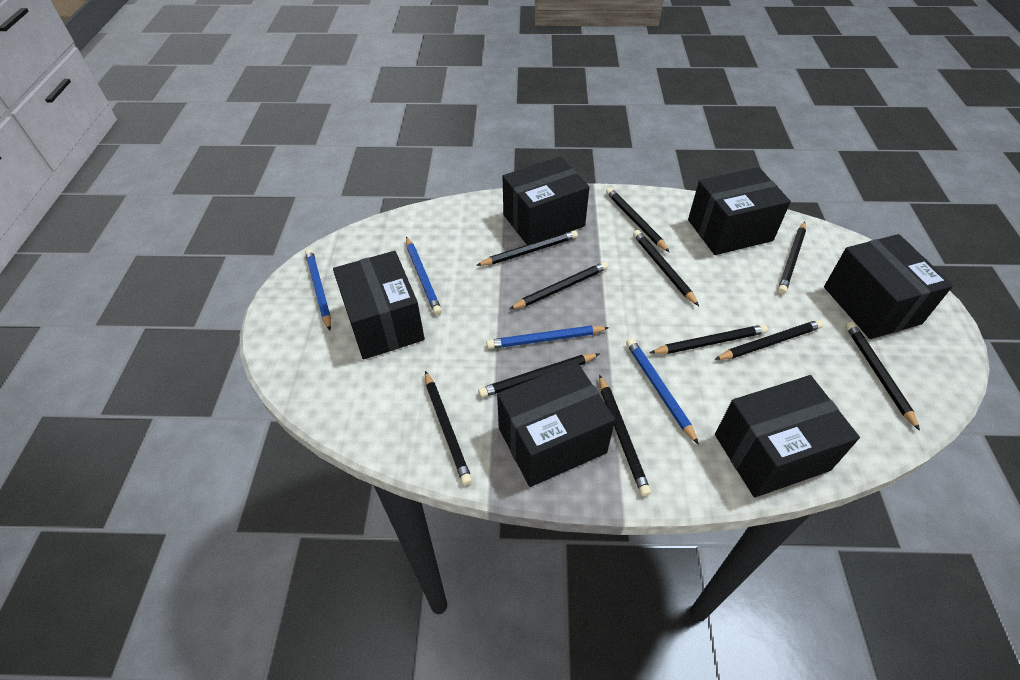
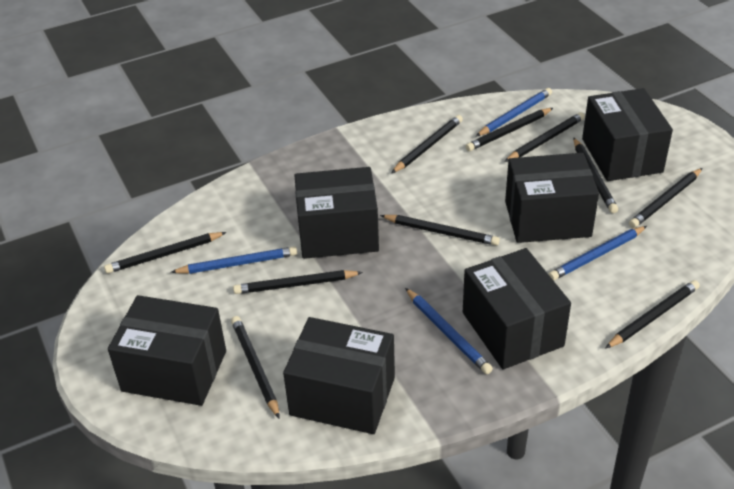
black pencil: 11 -> 10

